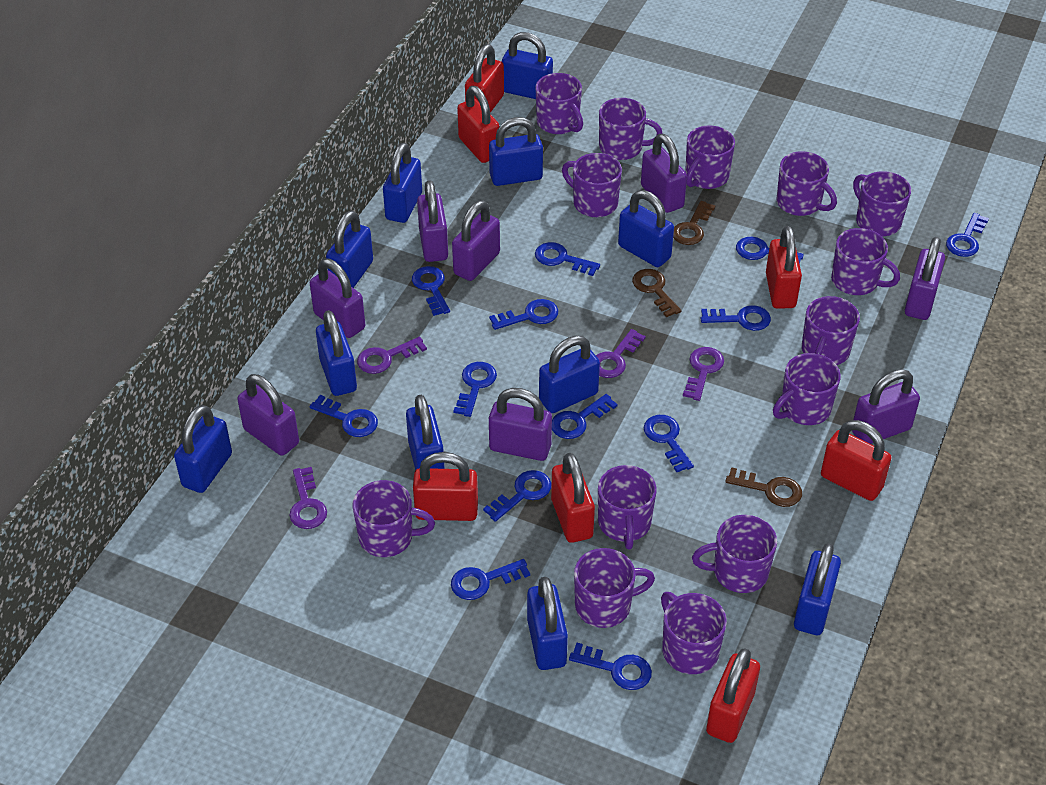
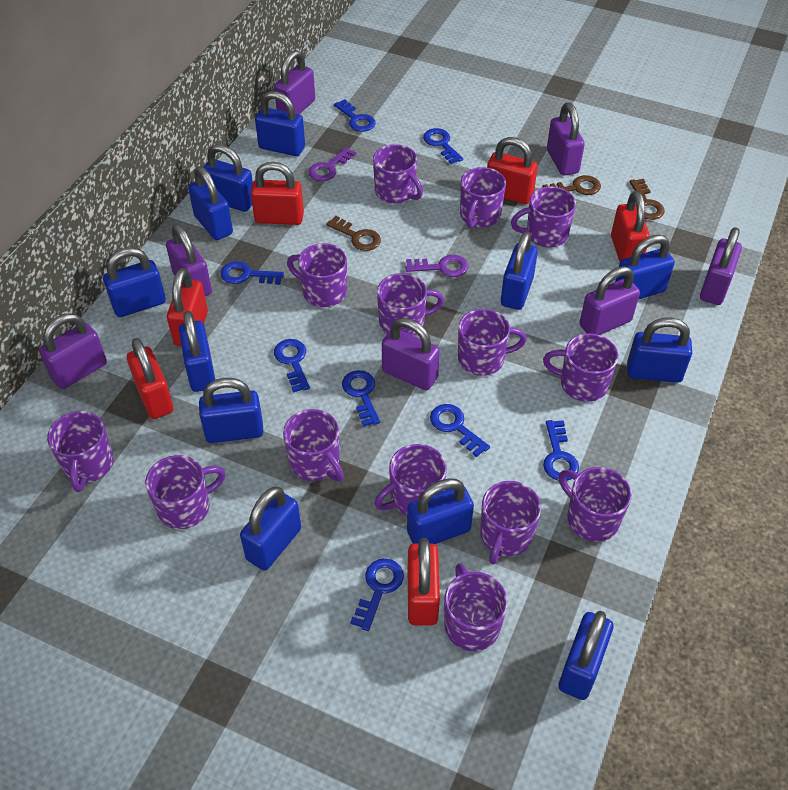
blue key: 13 -> 8
blue padlock: 11 -> 12
purple key: 4 -> 2
purple padlock: 8 -> 7
red padlock: 7 -> 6

